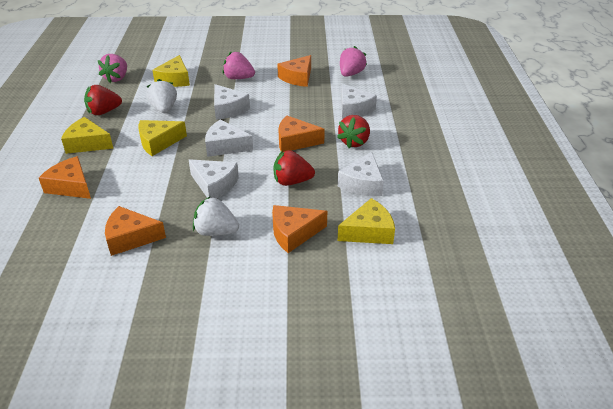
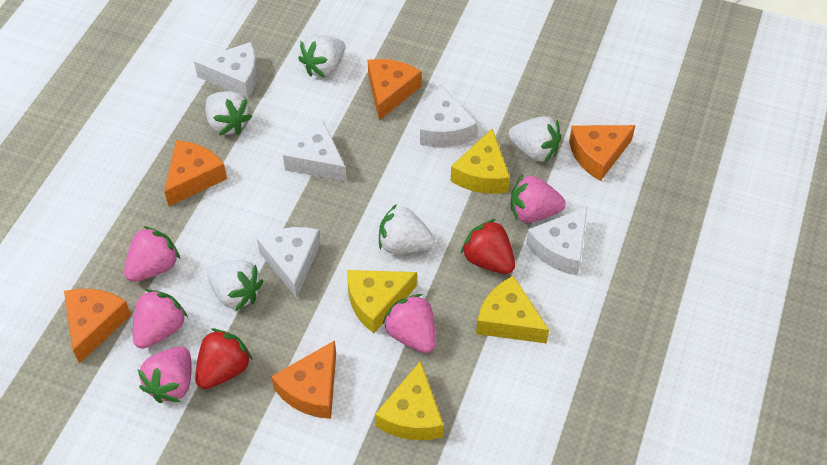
pink strawberry: 3 -> 5
red strawberry: 3 -> 2
white strawberry: 2 -> 5

